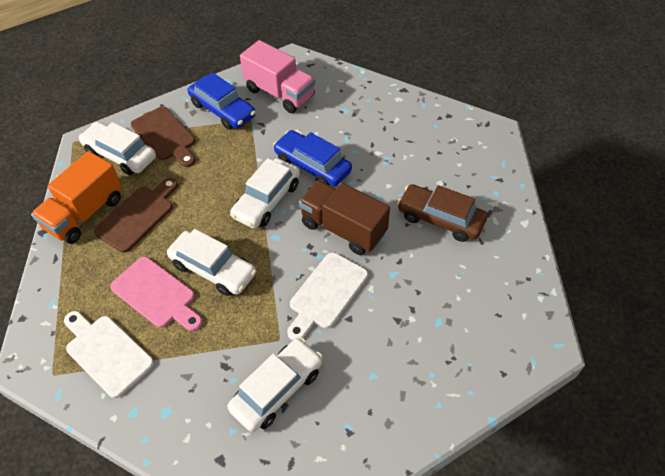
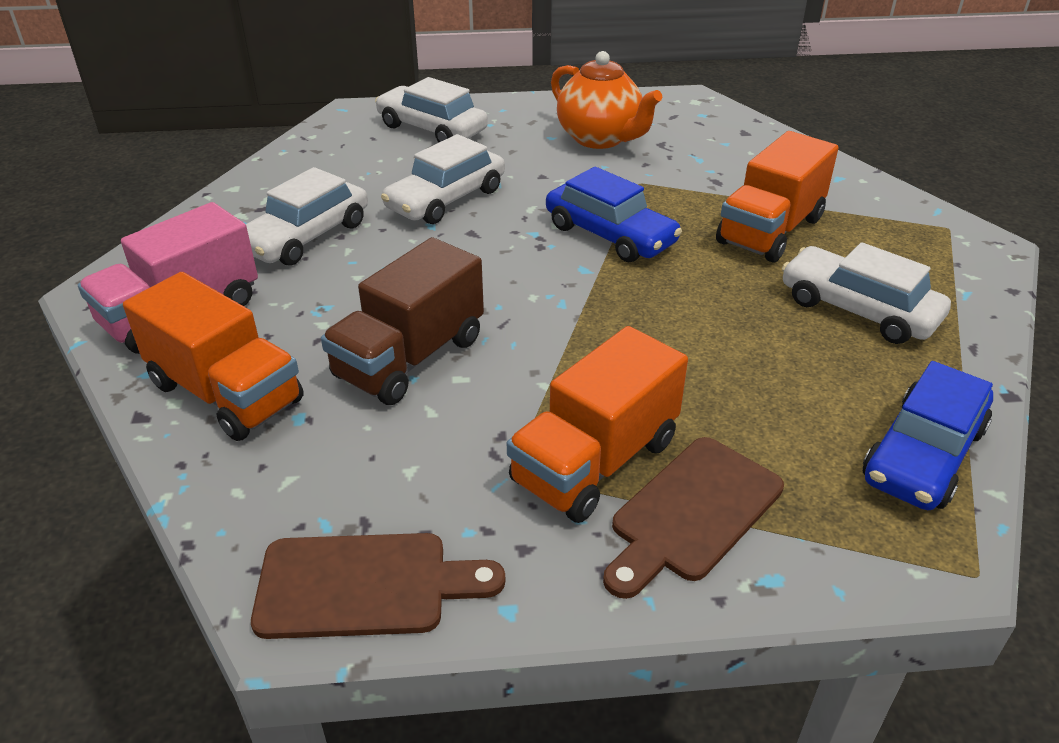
brown car: 1 -> 0
orange teapot: 0 -> 1
orange truck: 1 -> 3
pink cutting board: 1 -> 0
white cutting board: 2 -> 0

